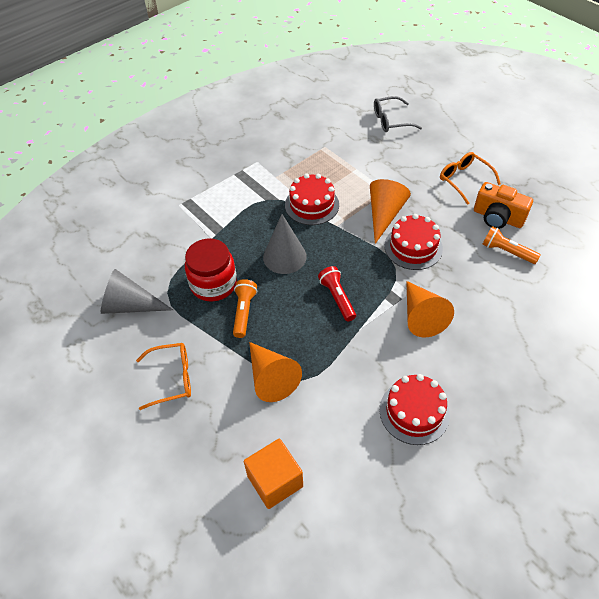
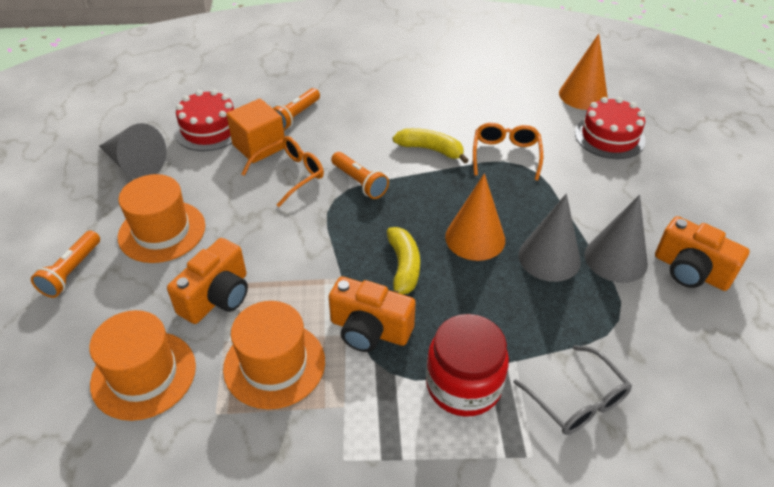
grey cone: 2 -> 3
orange camera: 1 -> 3
orange cone: 3 -> 2
orange flashlight: 2 -> 3
orange hat: 0 -> 3
red cake: 3 -> 2
red flashlight: 1 -> 0
yellow banana: 0 -> 2

